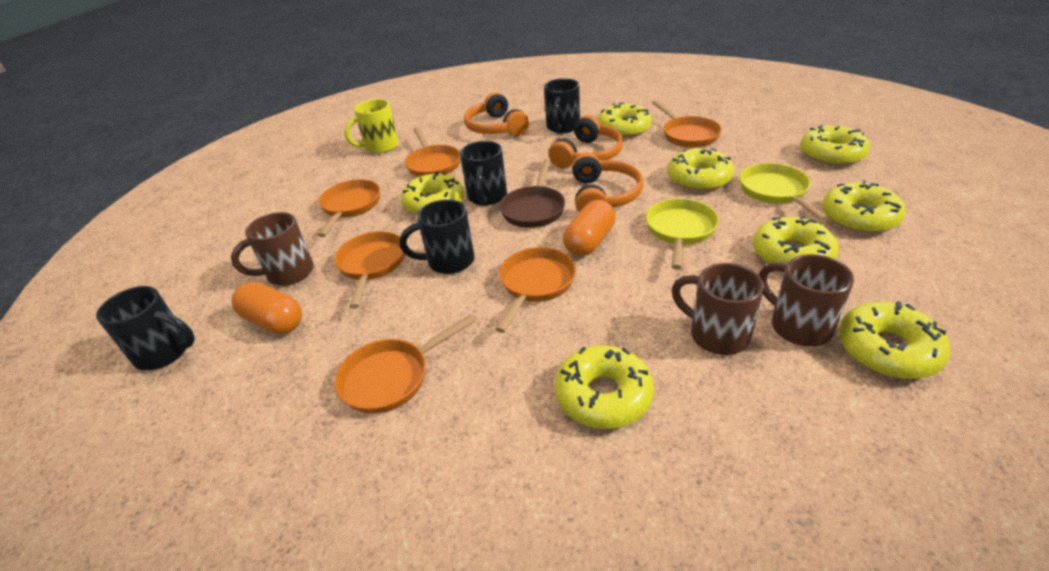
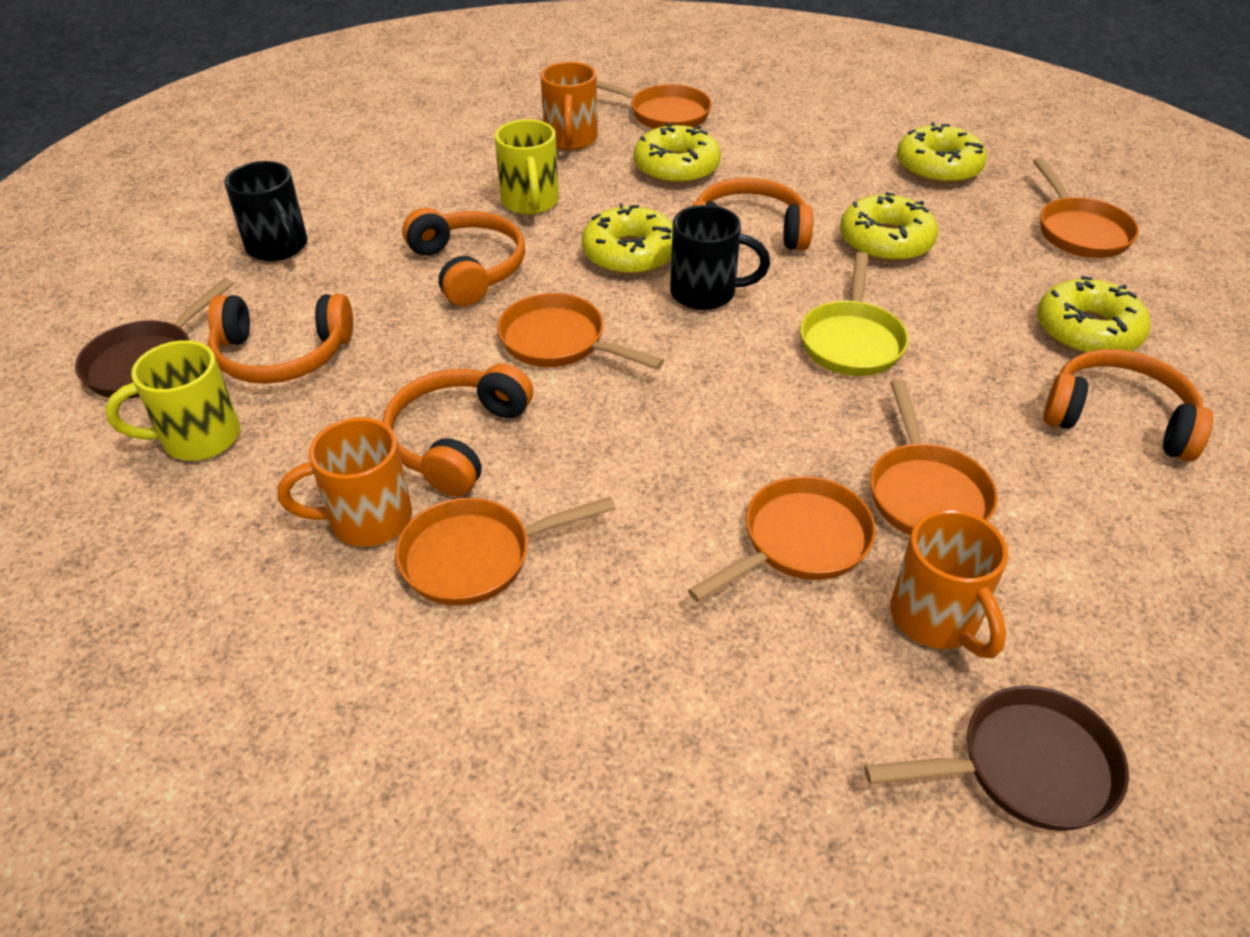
black mug: 4 -> 2
brown mug: 3 -> 0
brown pan: 1 -> 2
orange capsule: 2 -> 0
orange headphones: 3 -> 5
orange mug: 0 -> 3
yellow donut: 8 -> 5
yellow mug: 1 -> 2
yellow pan: 2 -> 1

